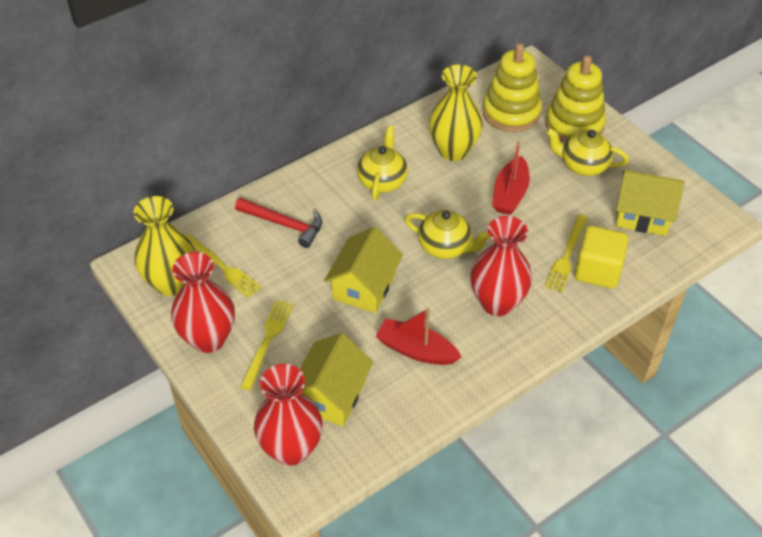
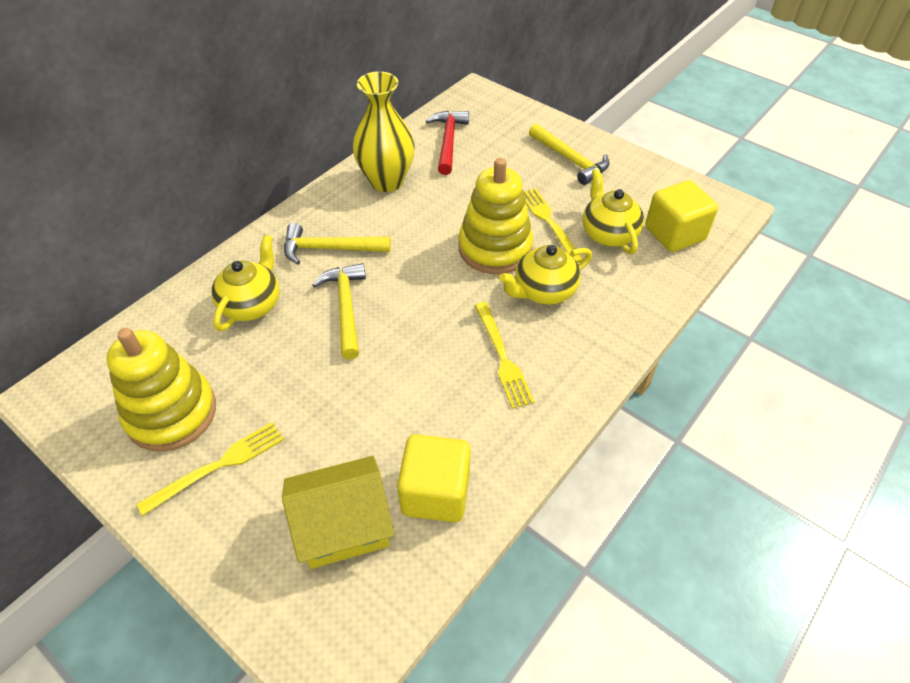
red boat: 2 -> 0
red vase: 3 -> 0
yellow cube: 1 -> 2
yellow hammer: 0 -> 3
yellow house: 3 -> 1
yellow vase: 2 -> 1

